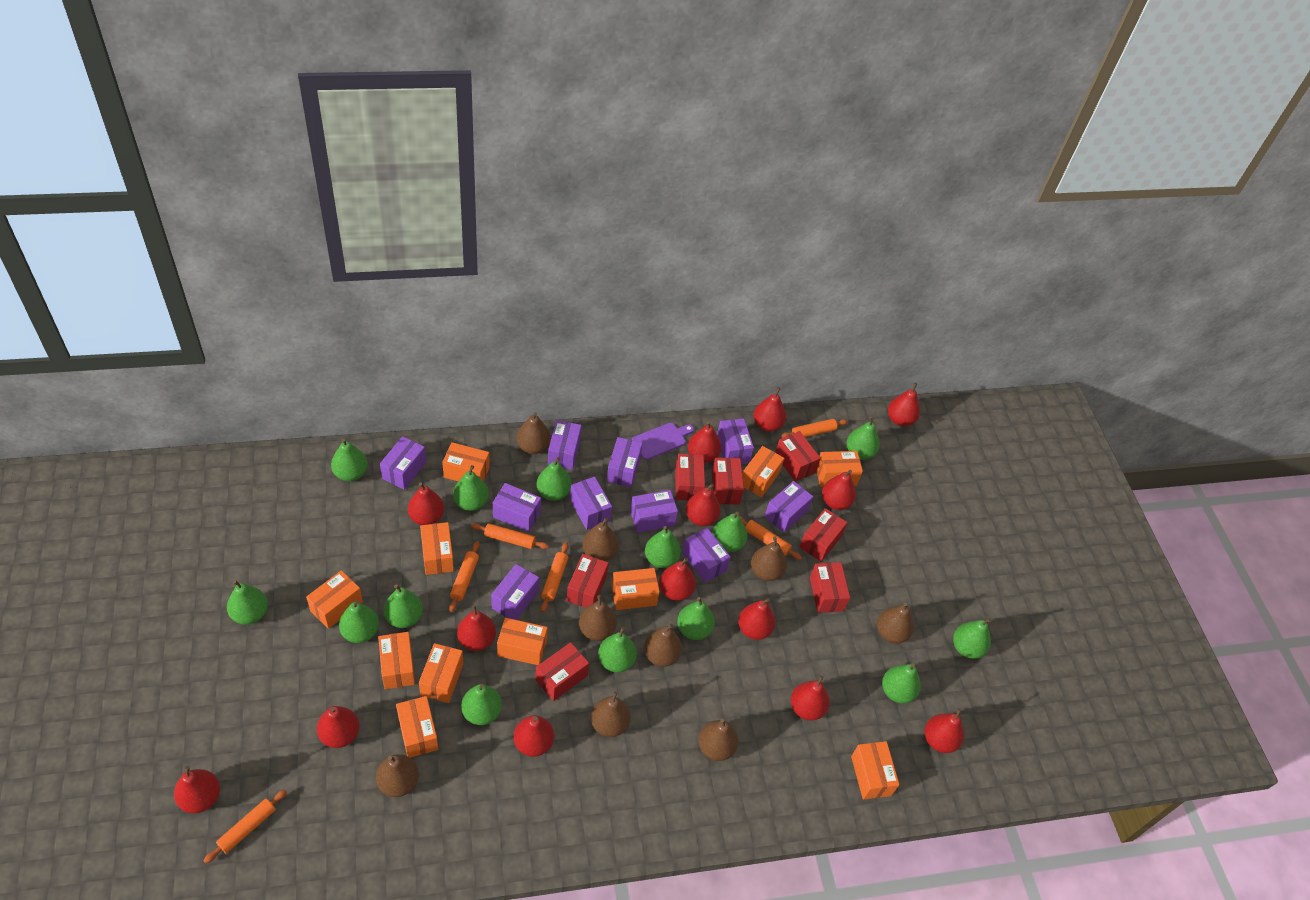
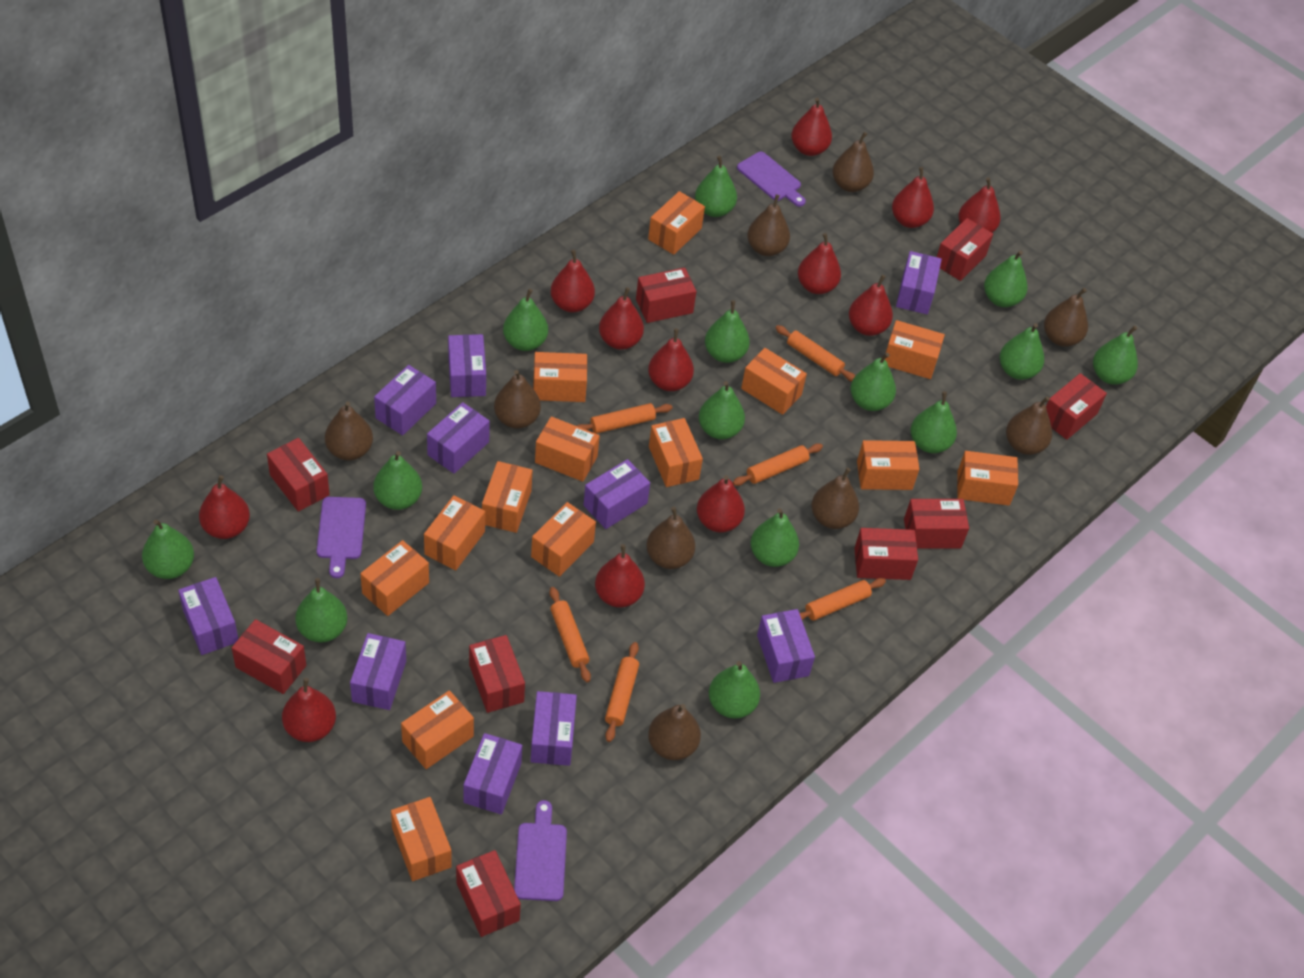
orange box: 11 -> 14
purple cutting board: 1 -> 3
red box: 7 -> 9
red pear: 14 -> 12

